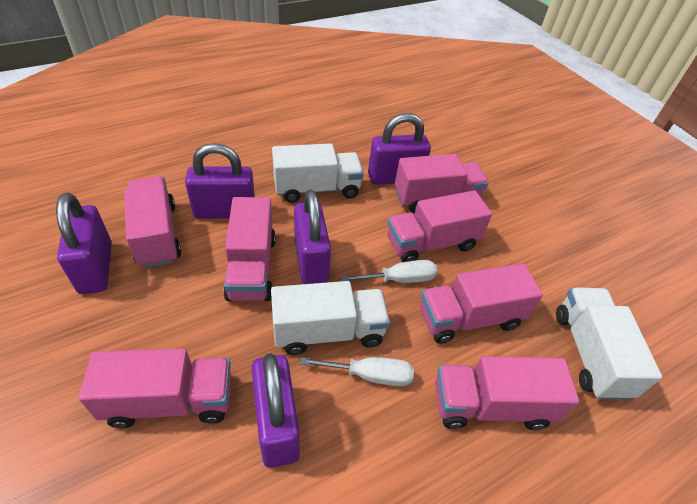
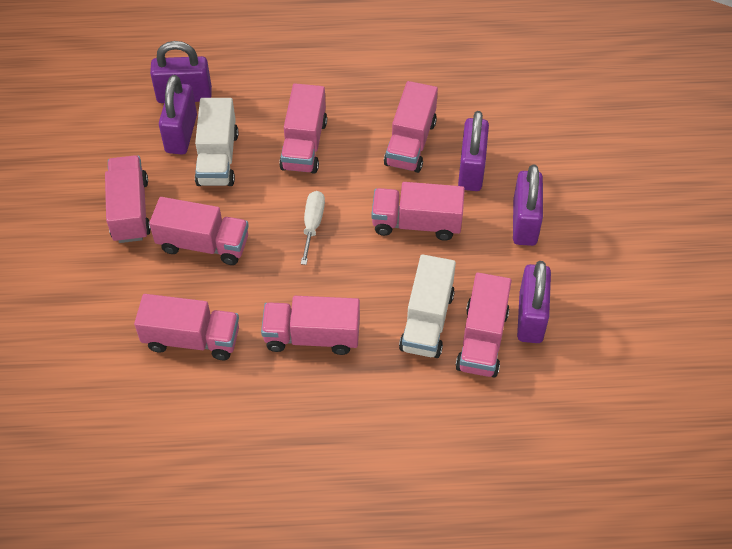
pink truck: 7 -> 8
white screwdriver: 2 -> 1
white truck: 3 -> 2

